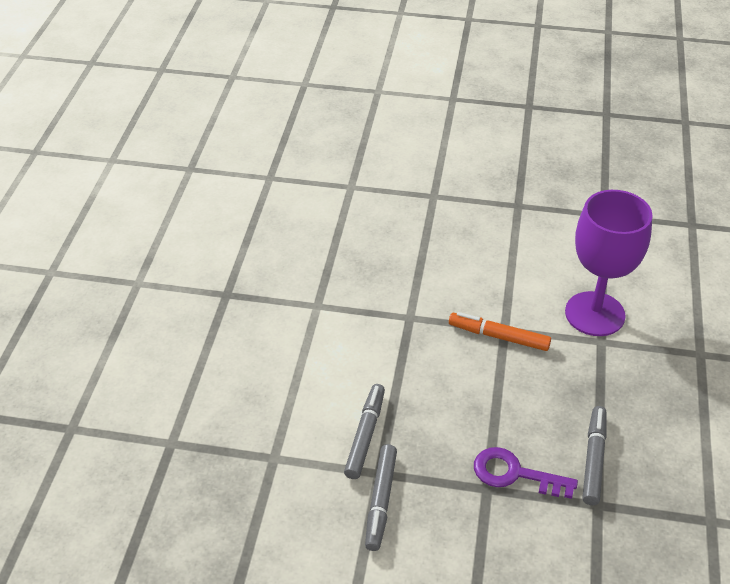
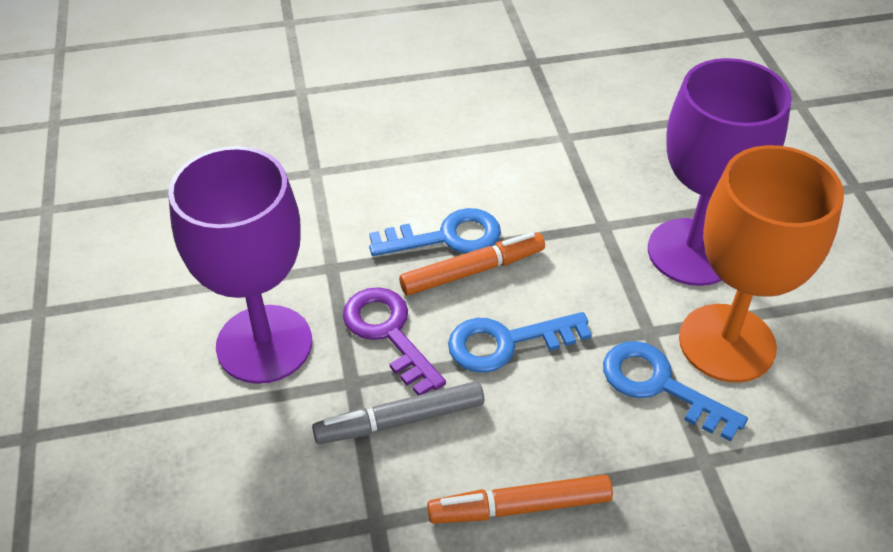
blue key: 0 -> 3
grey marker: 3 -> 1
orange goblet: 0 -> 1
orange marker: 1 -> 2
purple goblet: 1 -> 2

